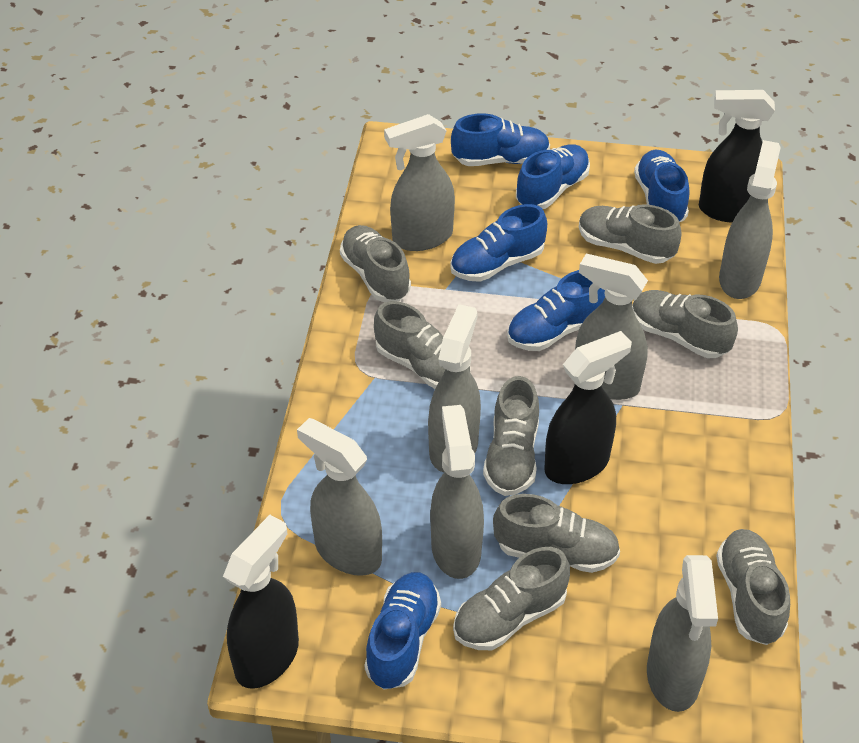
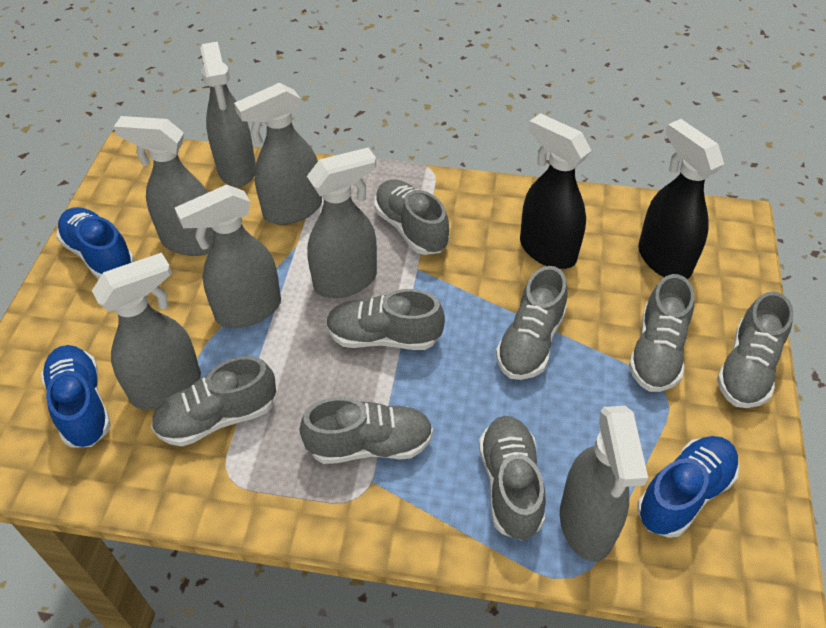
black spray bottle: 3 -> 2
blue shoe: 6 -> 3

